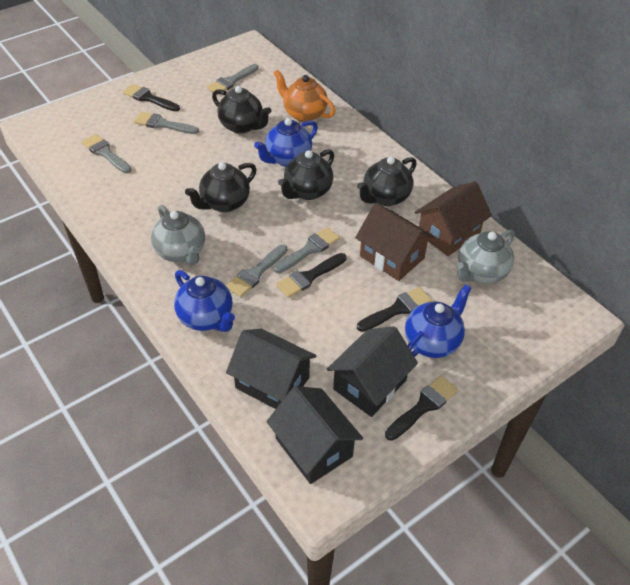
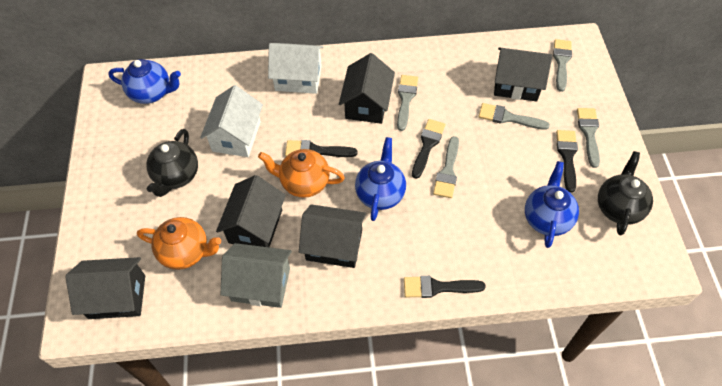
black house: 3 -> 5
black teapot: 4 -> 2
brown house: 2 -> 0
grey house: 0 -> 1
grey teapot: 2 -> 0
orange teapot: 1 -> 2
white house: 0 -> 2

